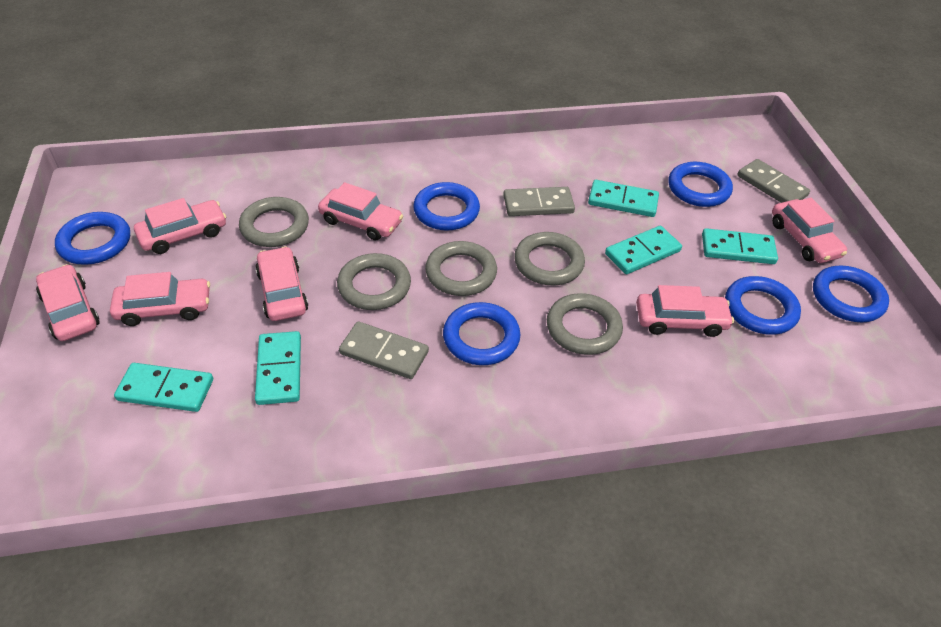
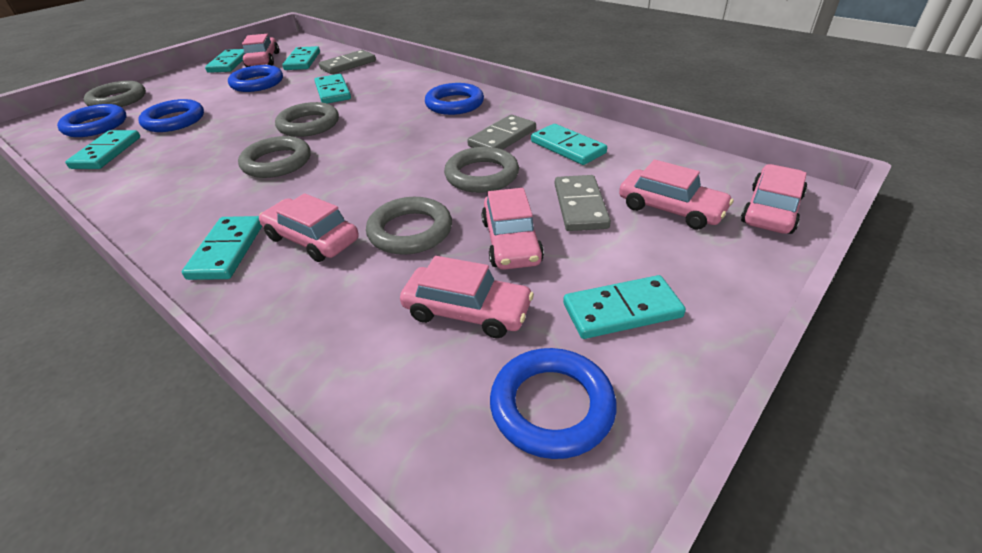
blue ring: 6 -> 5
pink car: 7 -> 6
turquoise domino: 5 -> 7

